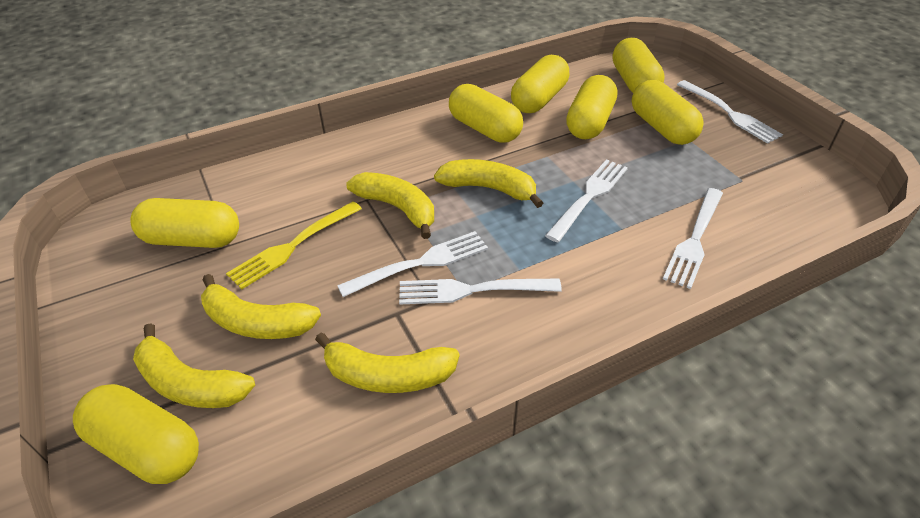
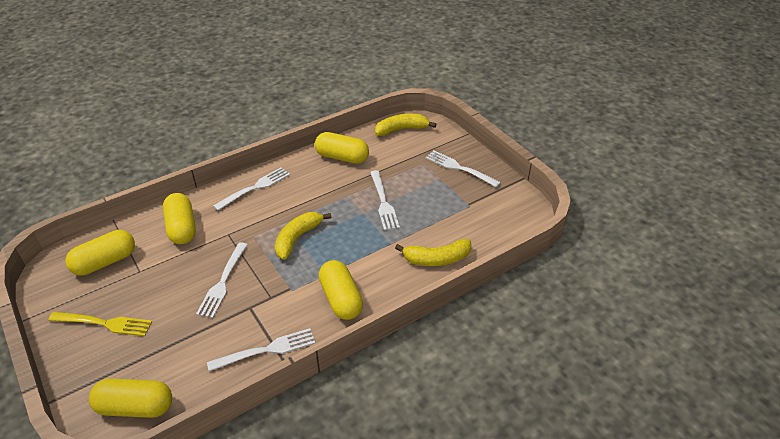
yellow banana: 5 -> 3
yellow capsule: 7 -> 5

